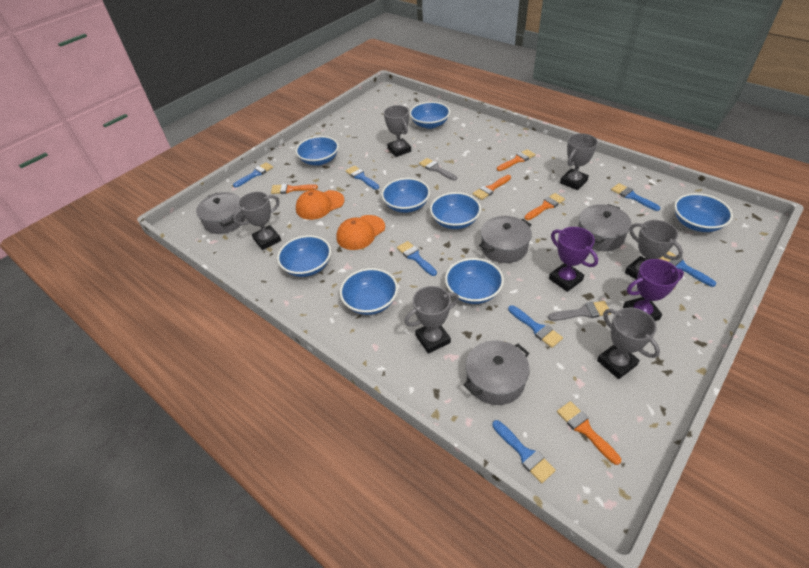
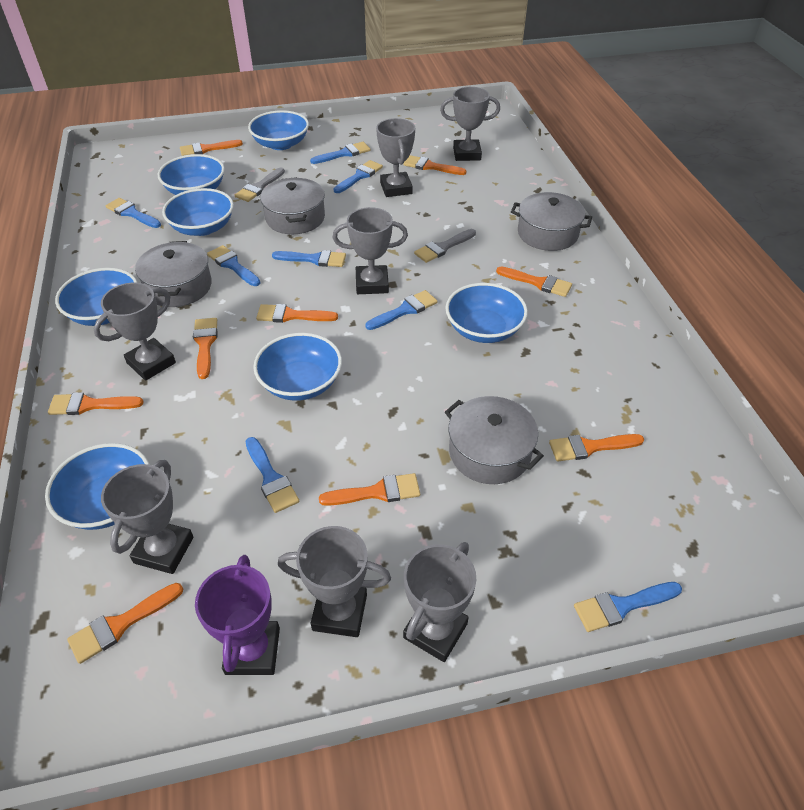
blue bowl: 8 -> 7
blue brush: 7 -> 8
grey trophy: 6 -> 7
orange brush: 5 -> 9
orange cap: 2 -> 0
purple trophy: 2 -> 1

